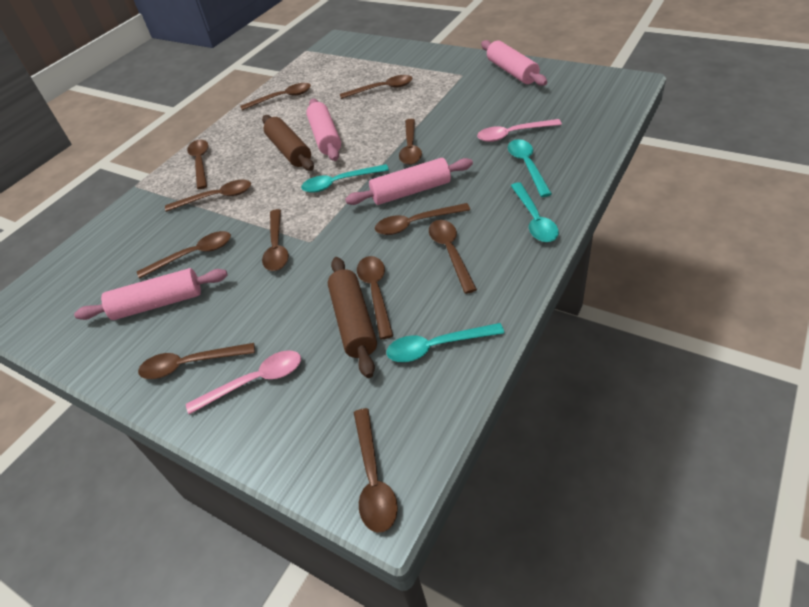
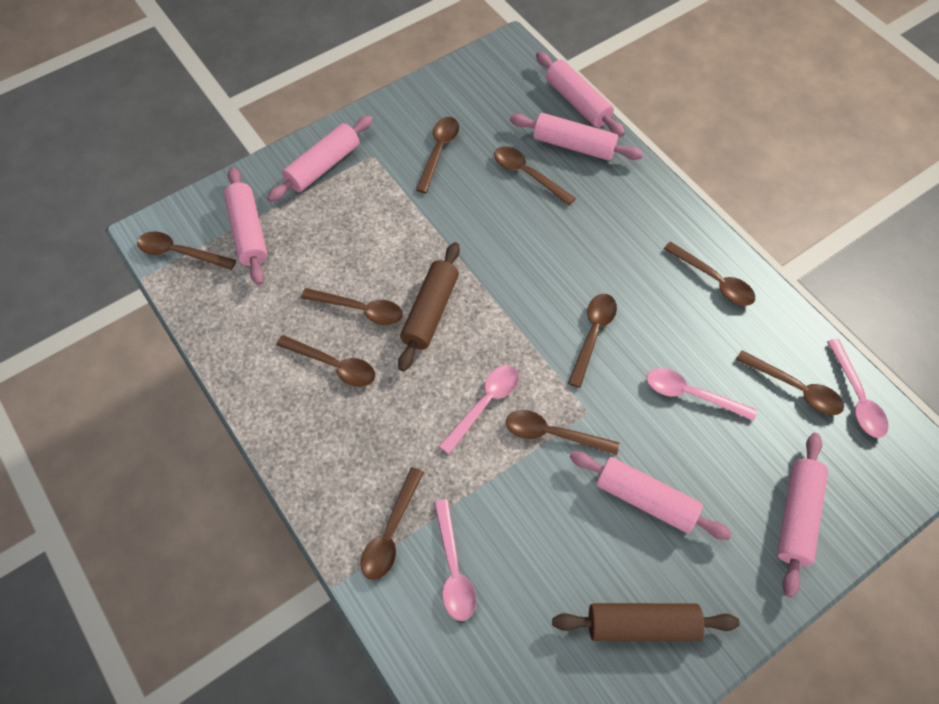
brown spoon: 12 -> 10
pink rolling pin: 4 -> 6
pink spoon: 2 -> 4
turquoise spoon: 4 -> 0

